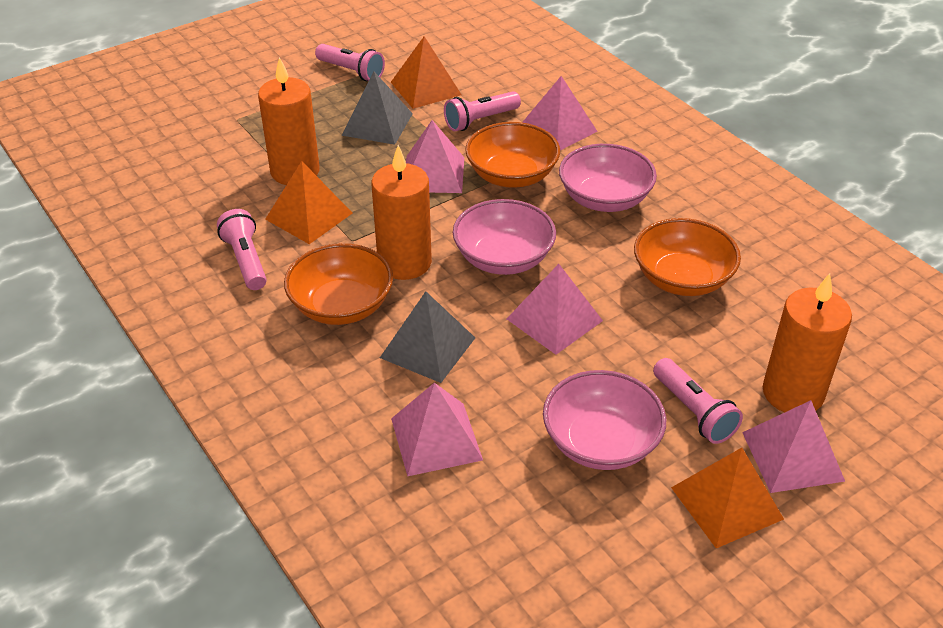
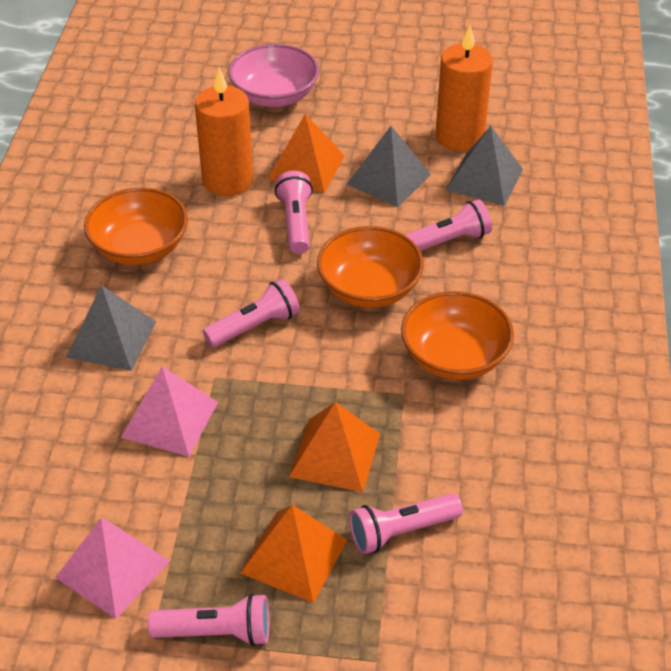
grey pyramid: 2 -> 3
orange candle: 3 -> 2
pink bowl: 3 -> 1
pink flashlight: 4 -> 5
pink pyramid: 5 -> 2

